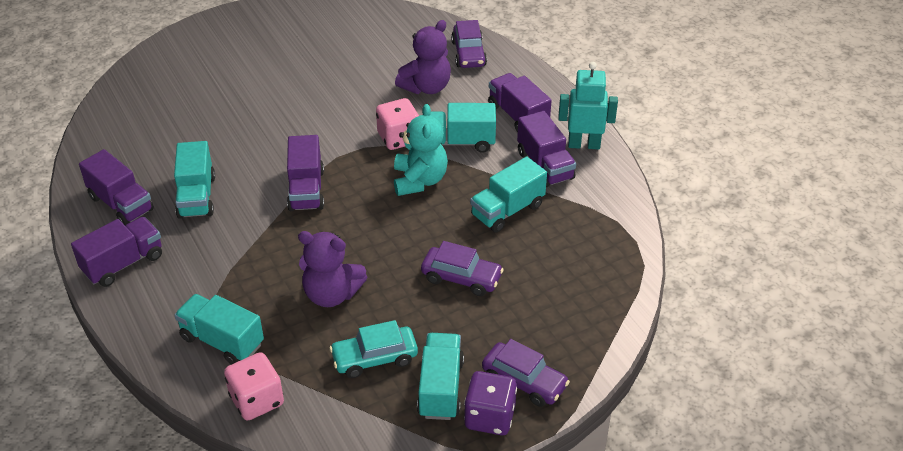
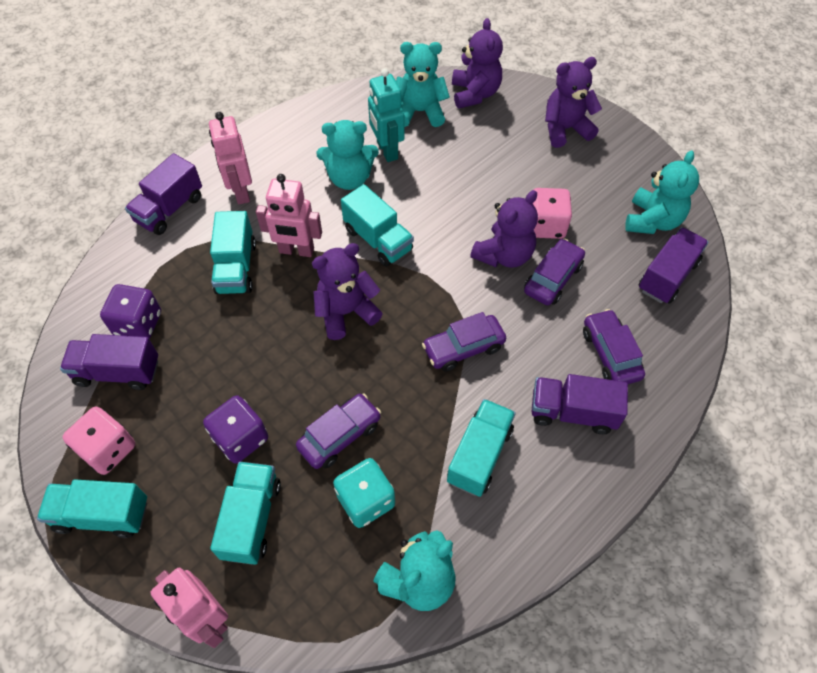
pink robot: 0 -> 3
purple car: 3 -> 4
purple dice: 1 -> 2
purple teddy bear: 2 -> 4
purple truck: 5 -> 4
turquoise car: 1 -> 0
turquoise dice: 0 -> 1
turquoise teddy bear: 1 -> 4

